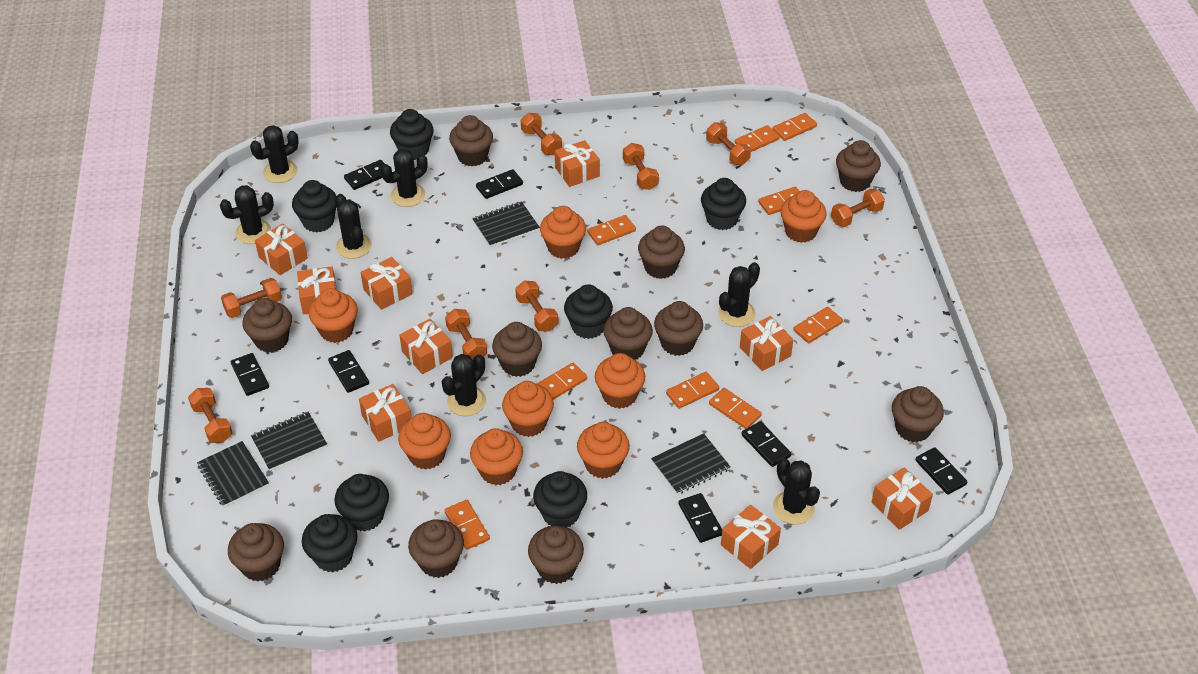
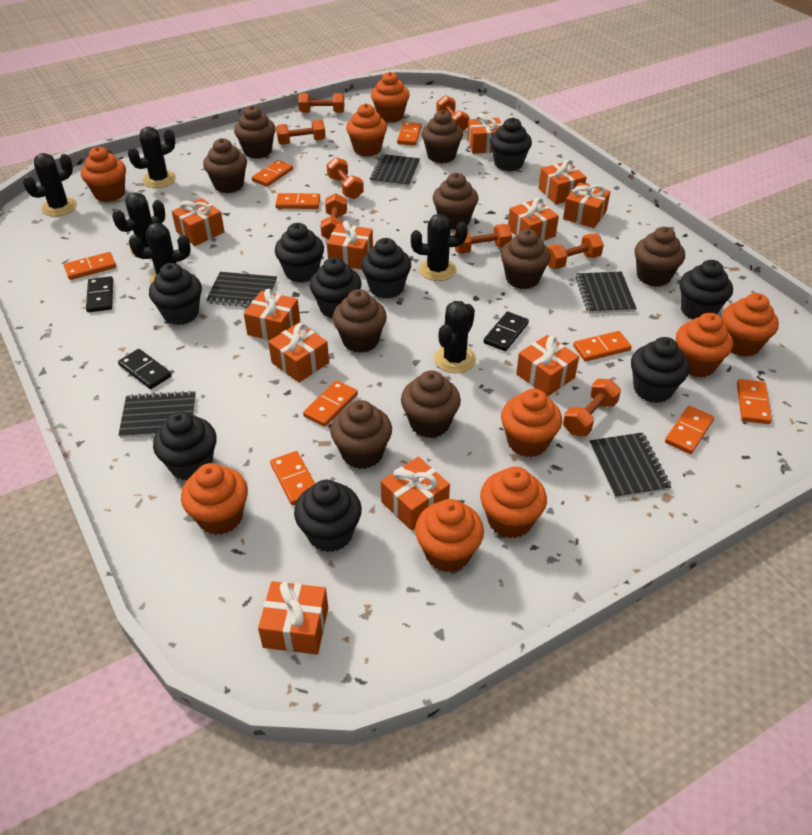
black cactus: 7 -> 6
black cupcake: 7 -> 9
black domino: 7 -> 3
black notebook: 4 -> 5
brown cupcake: 11 -> 9
orange cupcake: 8 -> 9
orange gift: 9 -> 11

